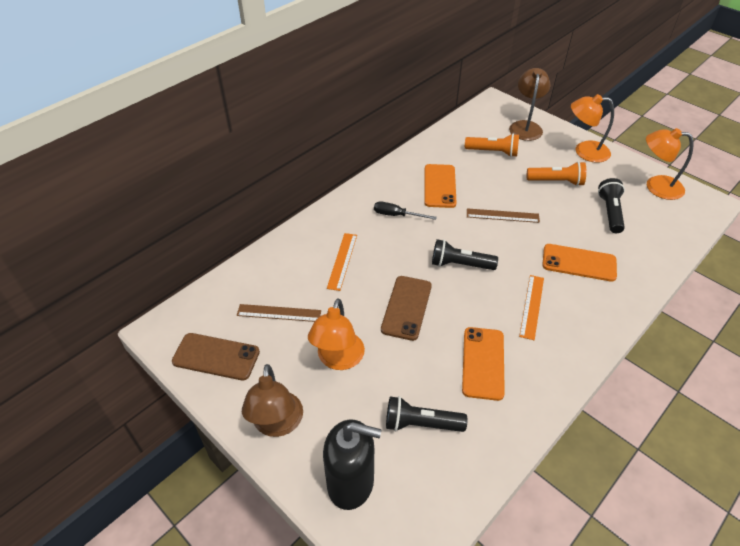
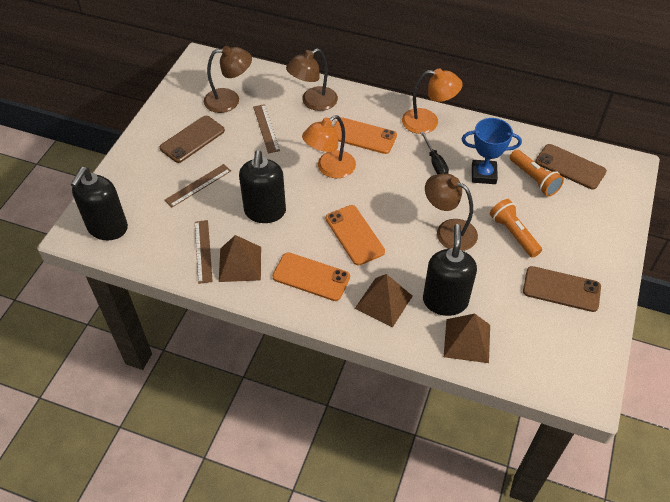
black flashlight: 3 -> 0
black soap dispenser: 1 -> 3
blue trophy: 0 -> 1
brown lamp: 2 -> 3
brown phone: 2 -> 3
brown pyramid: 0 -> 3
brown ruler: 2 -> 3
orange lamp: 3 -> 2
orange ruler: 2 -> 0

